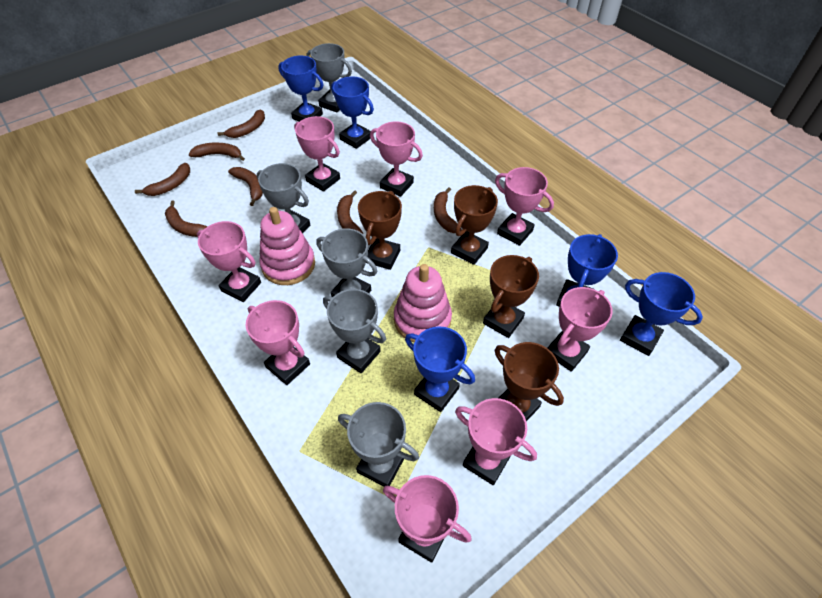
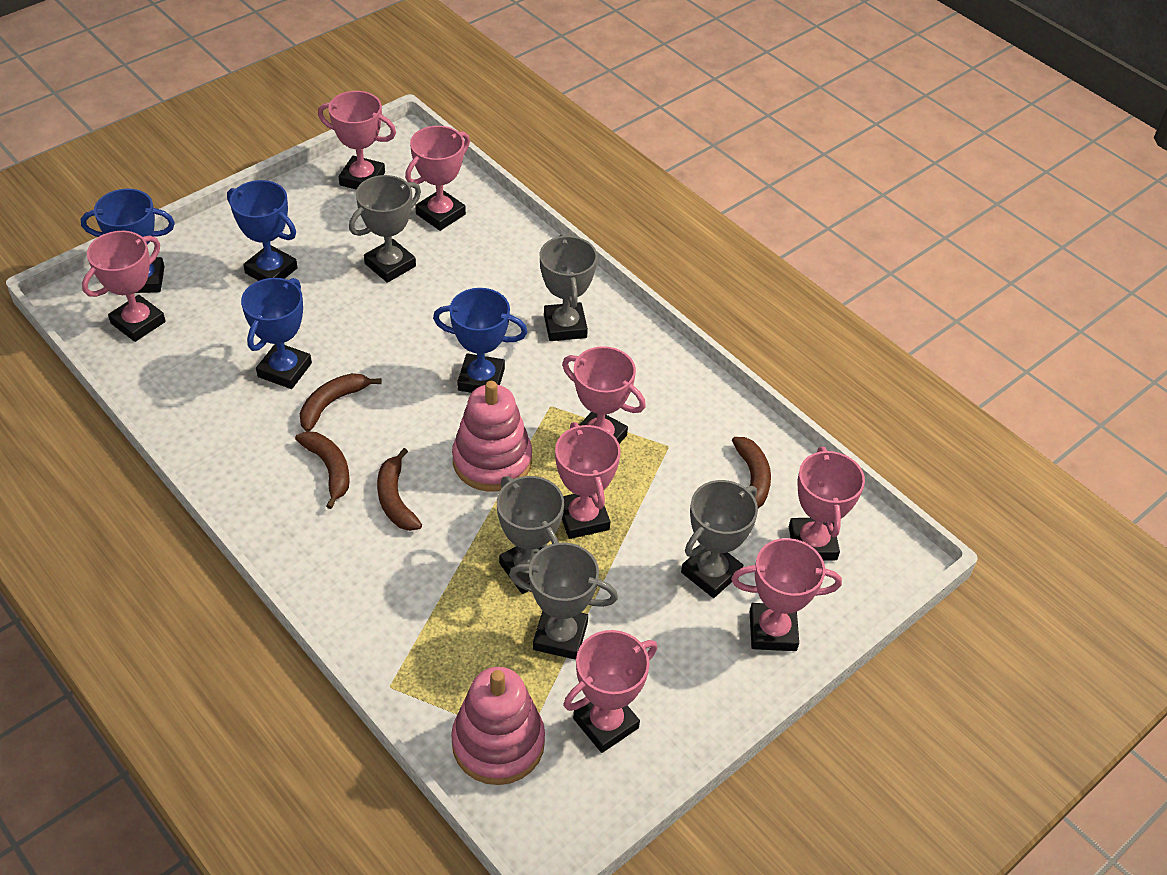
blue trophy: 5 -> 4
brown banana: 7 -> 4
brown trophy: 4 -> 0

